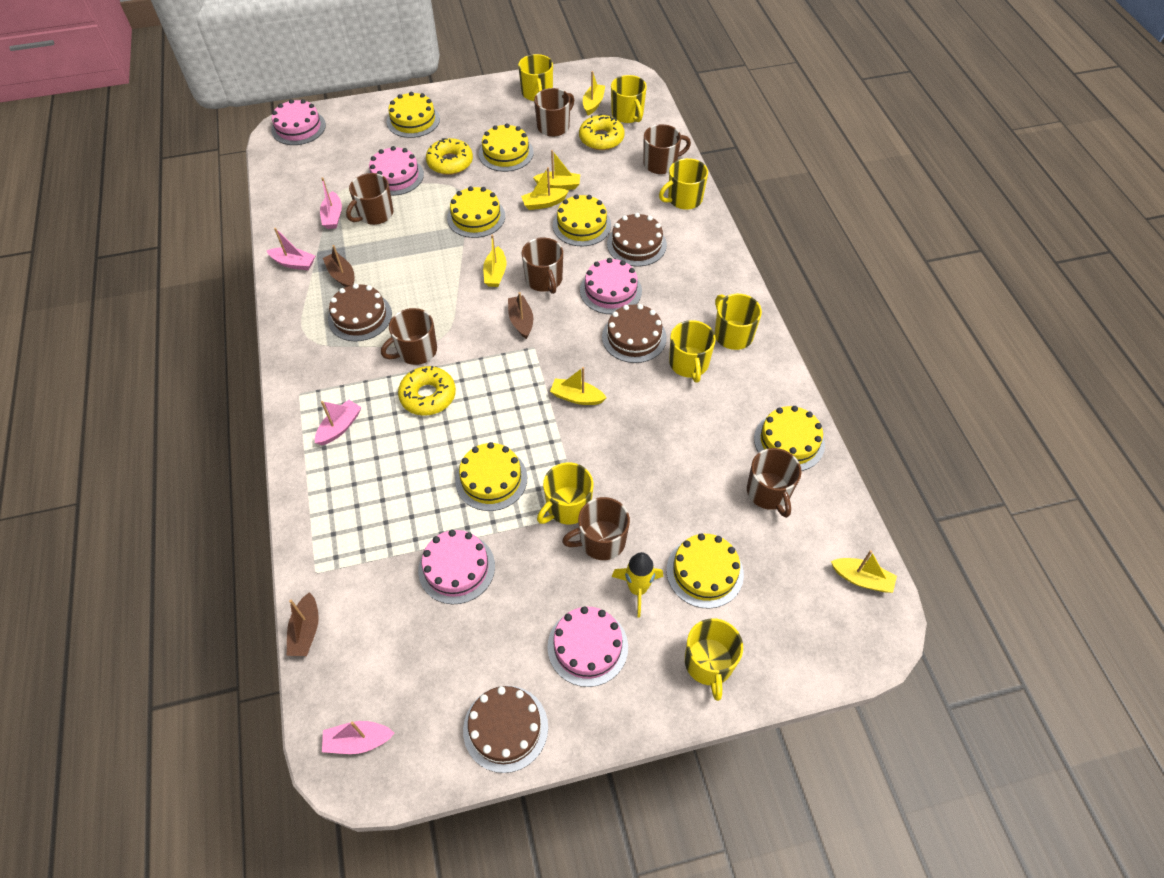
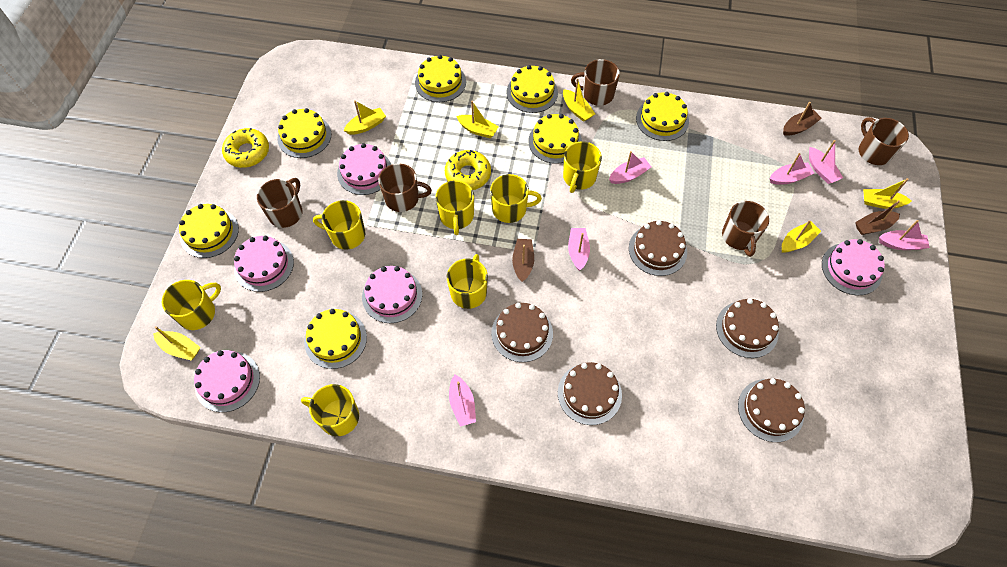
brown cake: 4 -> 5
brown mug: 7 -> 5
pink boat: 4 -> 6
yellow donut: 3 -> 2
yellow rocket: 1 -> 0

